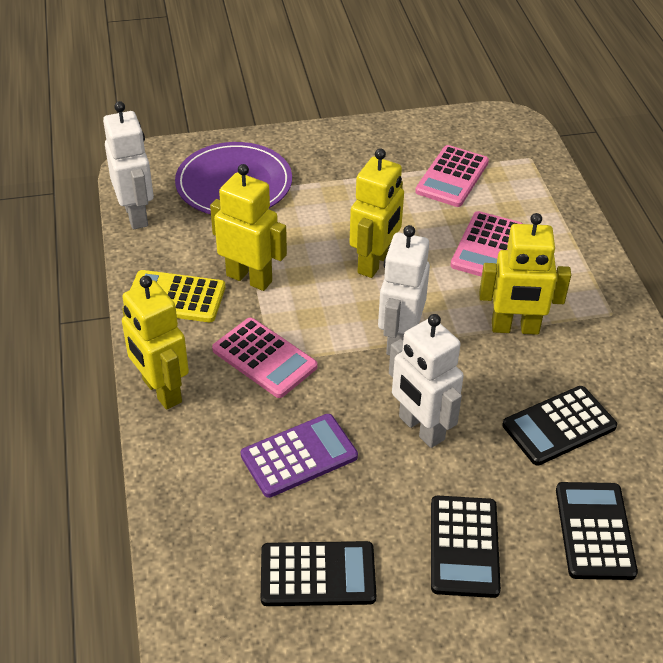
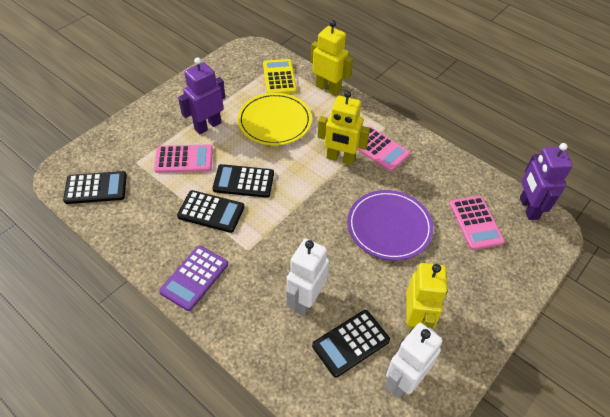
purple robot: 0 -> 2
white robot: 3 -> 2
yellow plate: 0 -> 1
yellow robot: 4 -> 3

